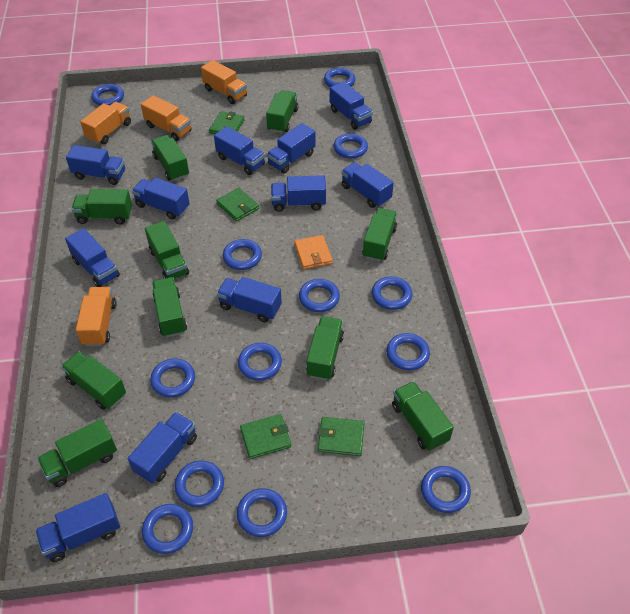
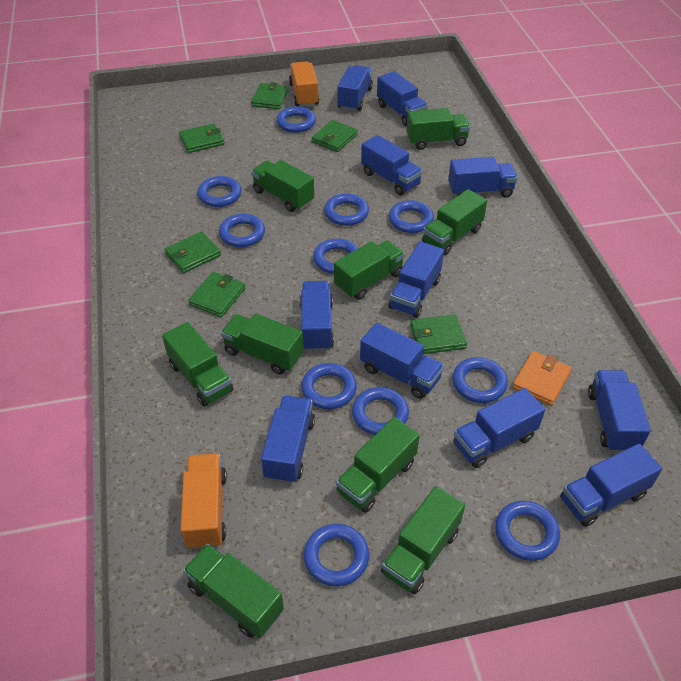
blue ring: 13 -> 11
green truck: 10 -> 9
green wallet: 4 -> 6
orange truck: 4 -> 2

